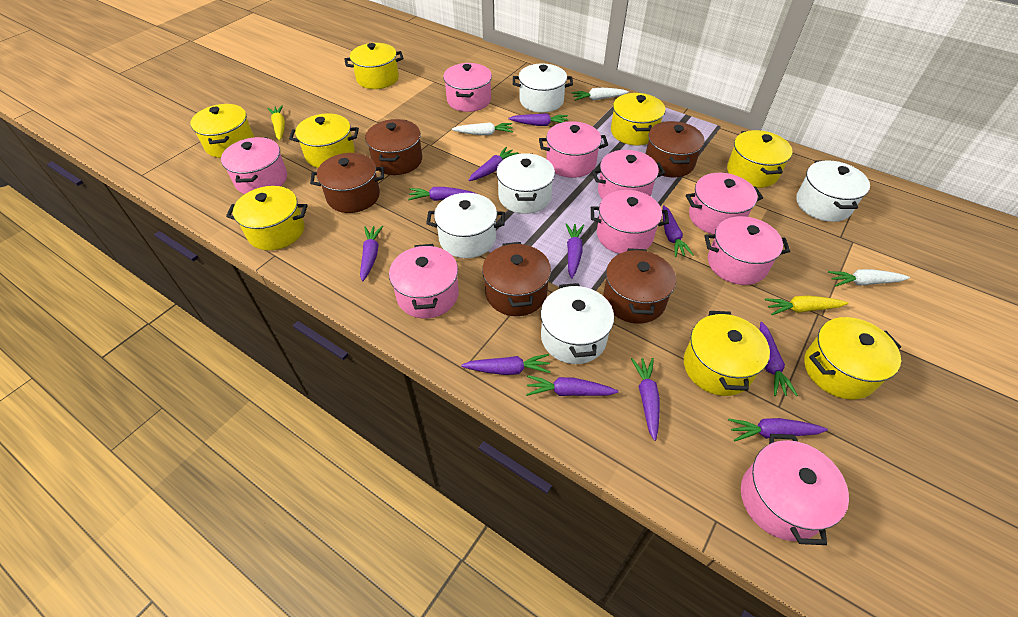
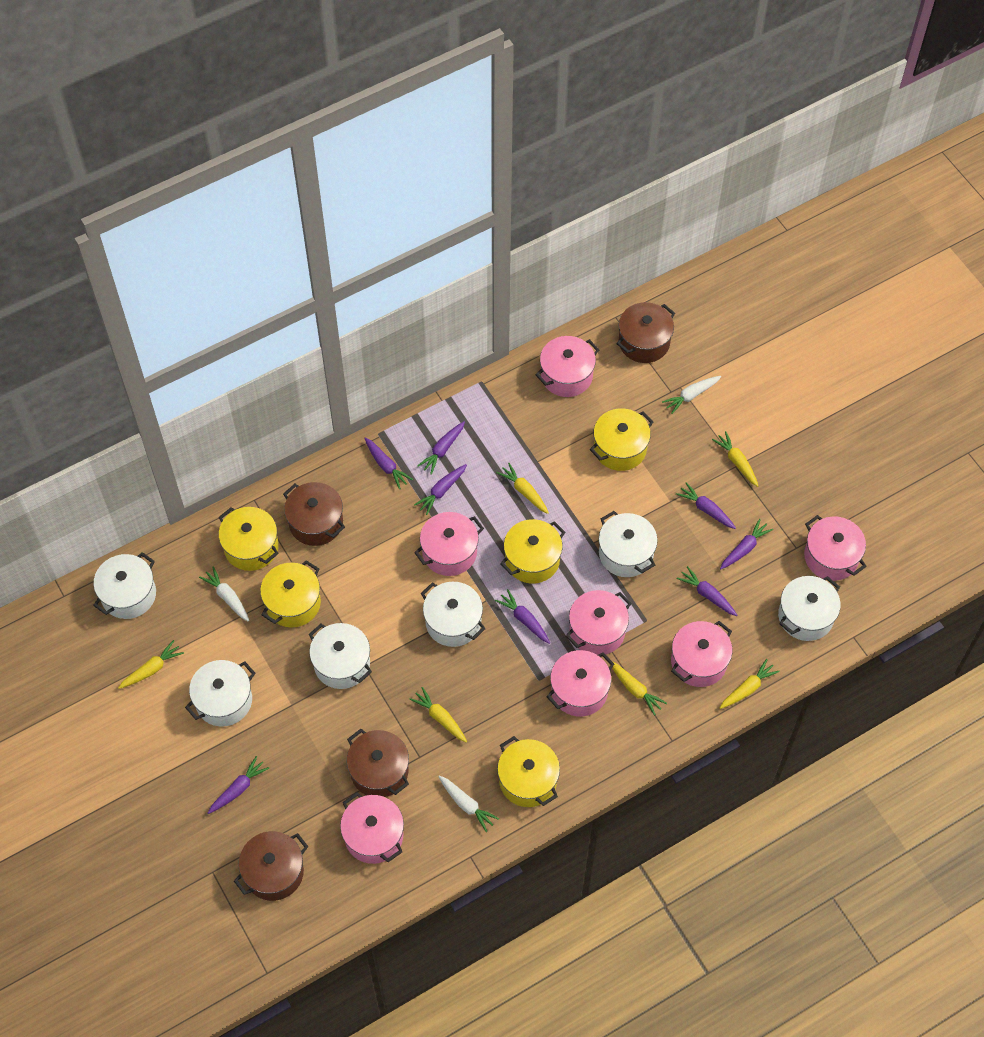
brown pot: 5 -> 4
pink pot: 9 -> 7
purple carrot: 11 -> 8
white pot: 5 -> 6
yellow carrot: 2 -> 6
yellow pot: 8 -> 5

